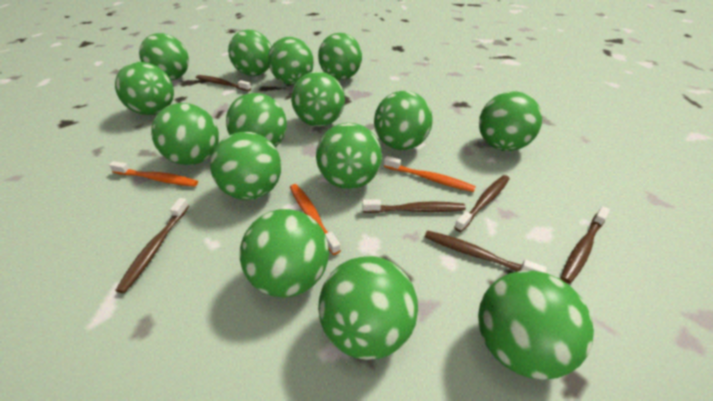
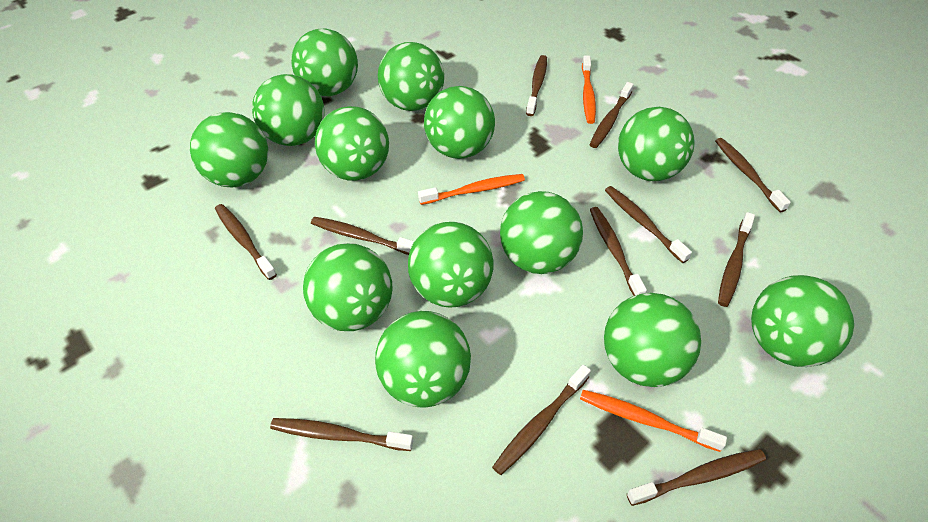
brown toothbrush: 6 -> 11
green ball: 15 -> 13

